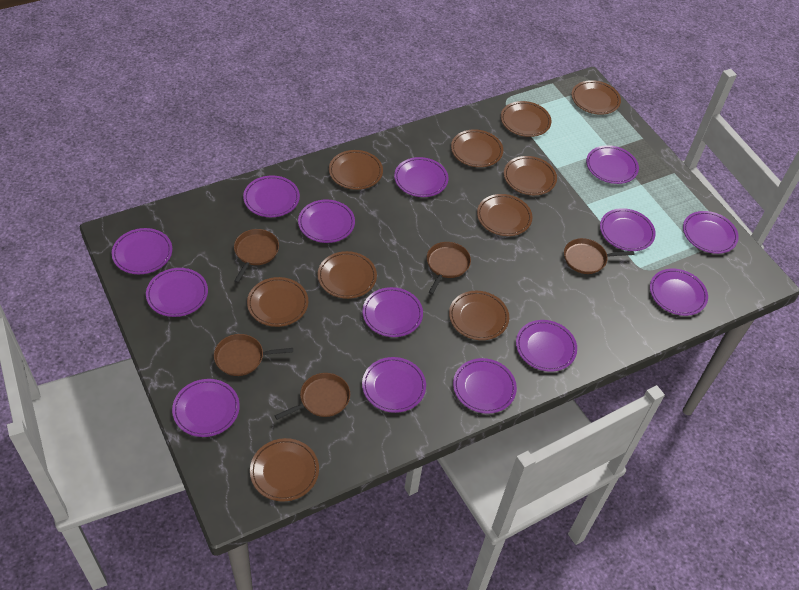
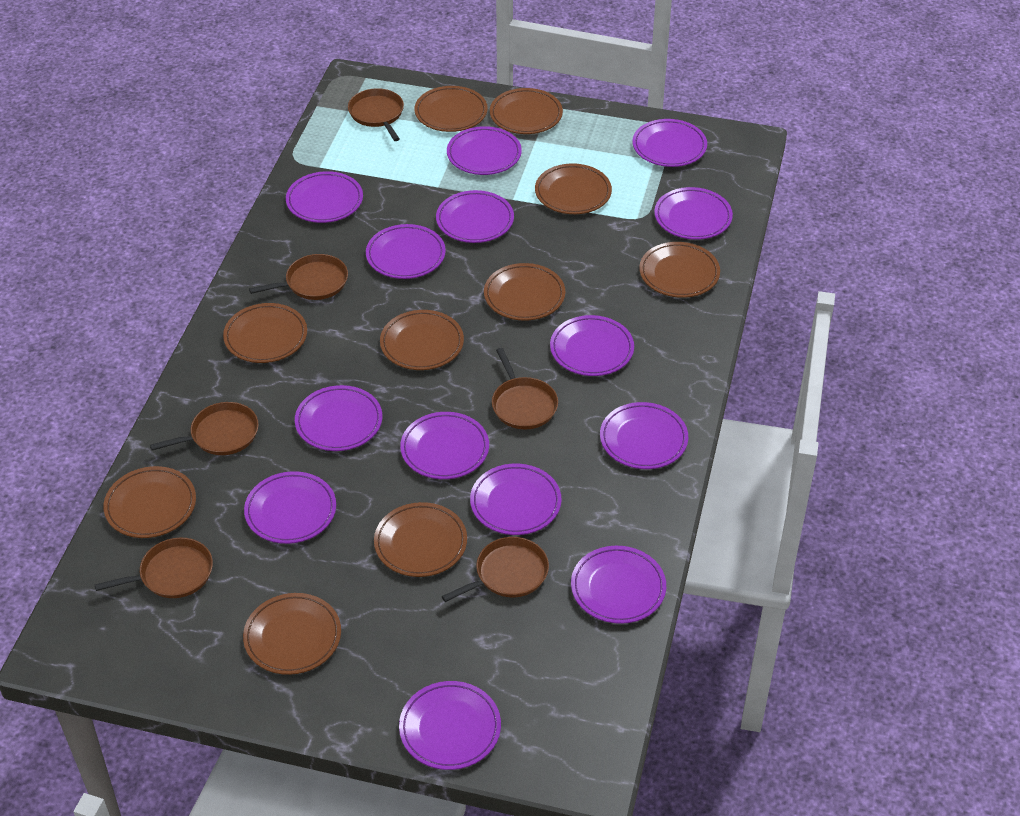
brown pan: 5 -> 6

